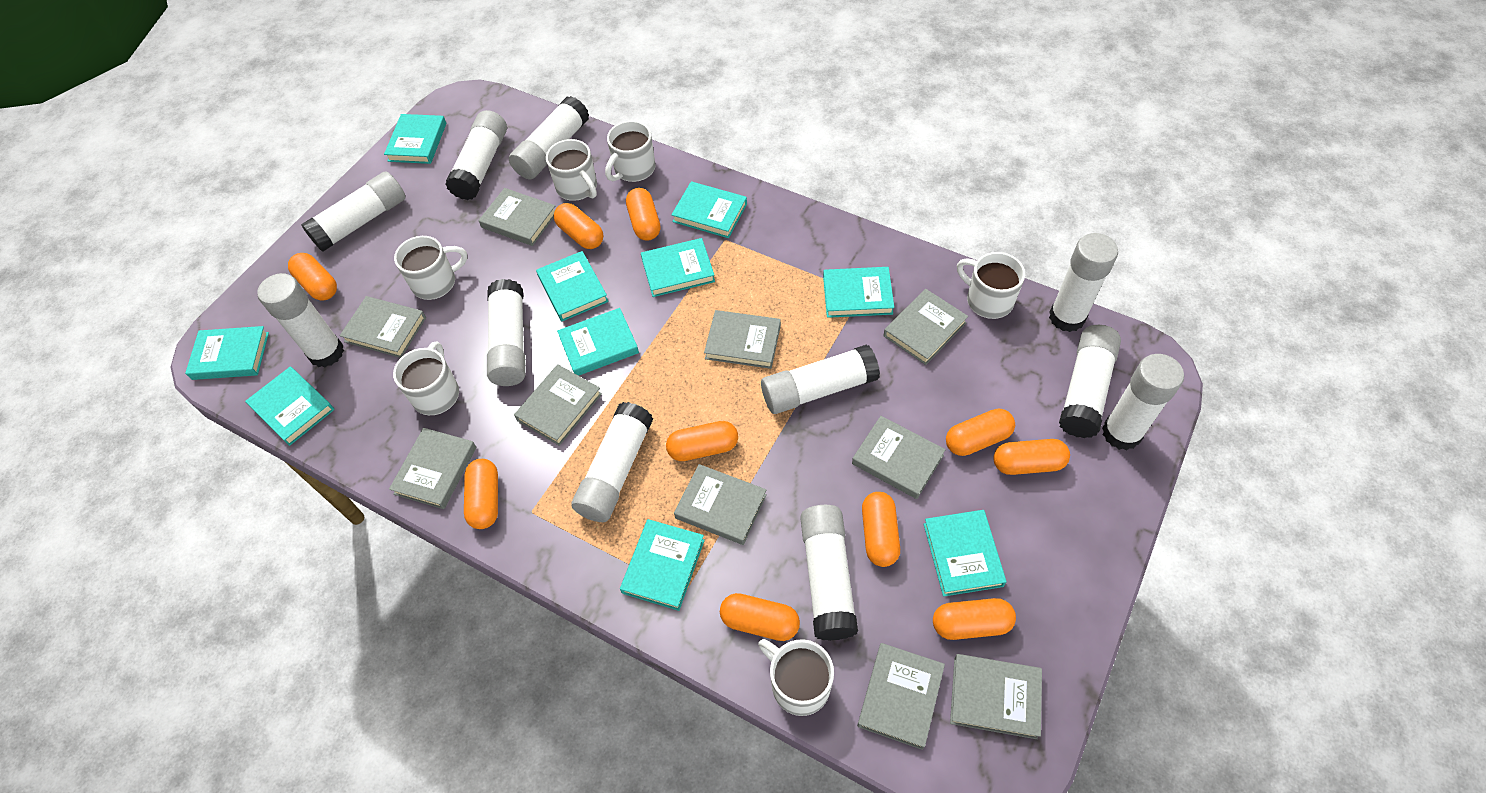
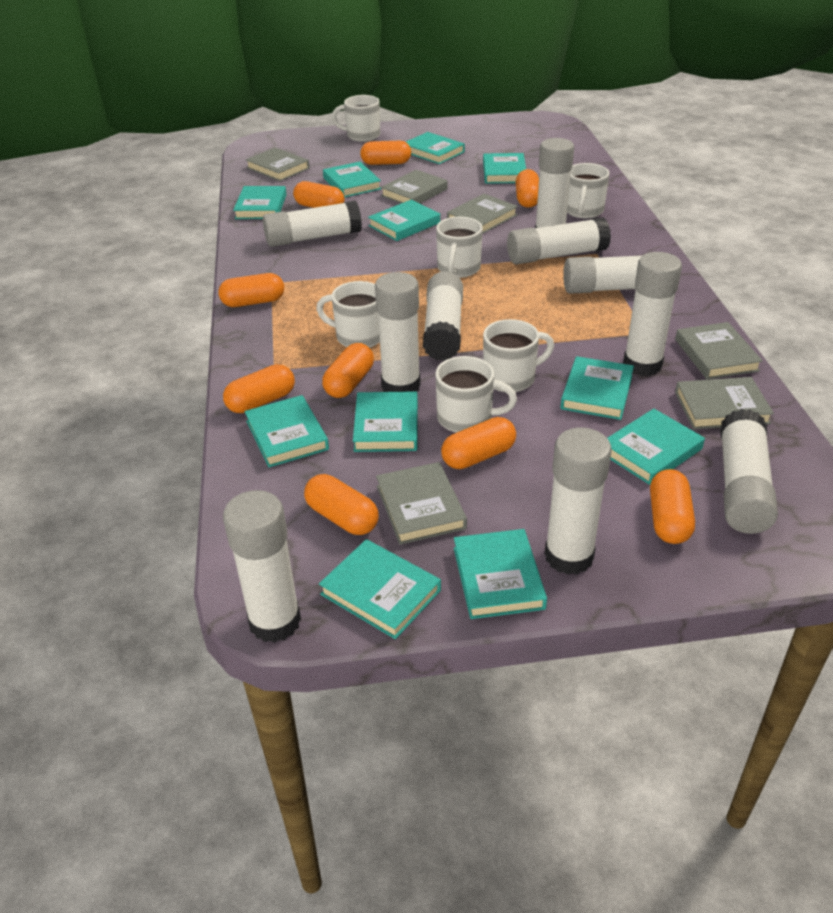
grey book: 10 -> 6
orange capsule: 10 -> 9
turquoise book: 10 -> 11
white glue stick: 11 -> 10

